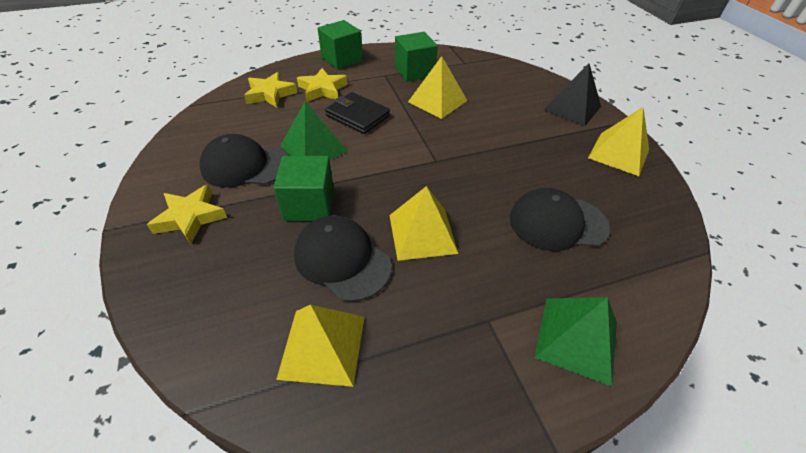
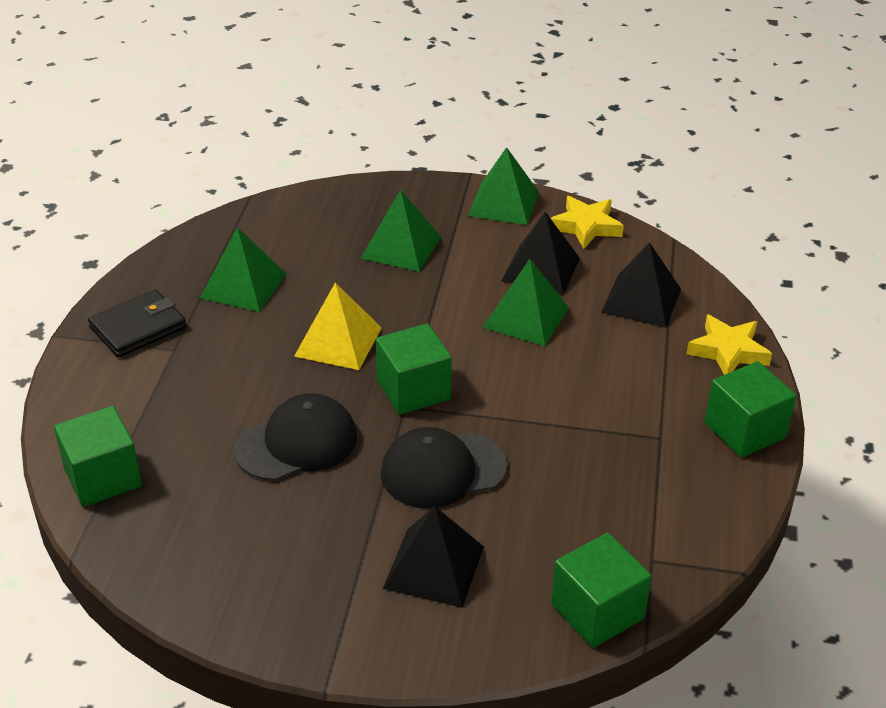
black cap: 3 -> 2
black pyramid: 1 -> 3
green cube: 3 -> 4
green pyramid: 2 -> 4
yellow pyramid: 4 -> 1
yellow star: 3 -> 2

